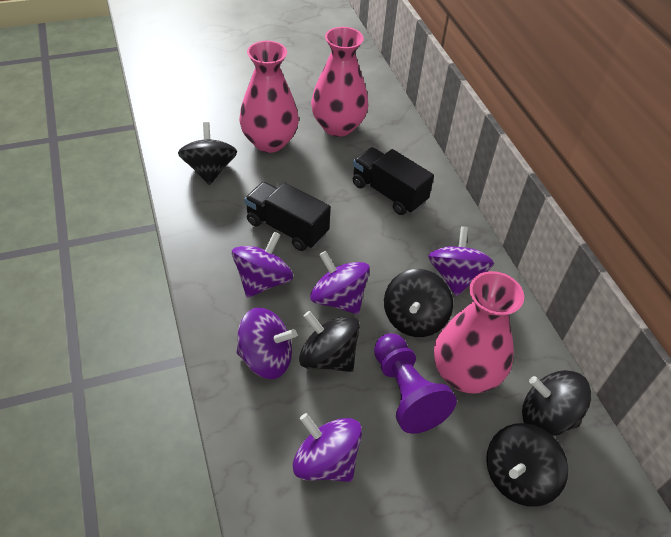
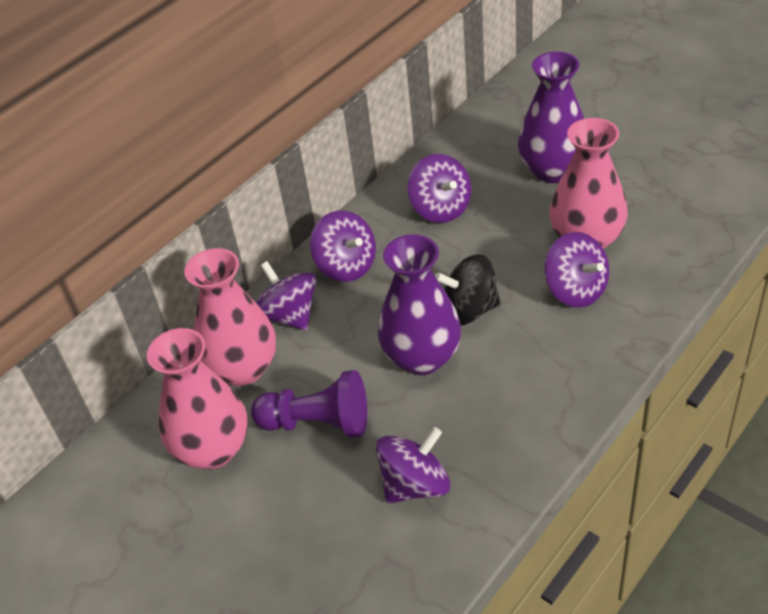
black spinning top: 5 -> 1
black truck: 2 -> 0
purple vase: 0 -> 2

